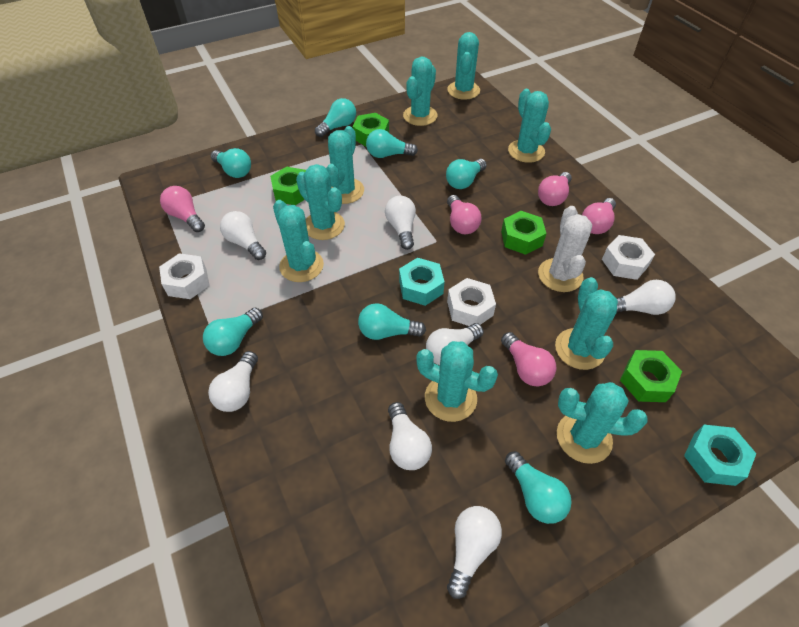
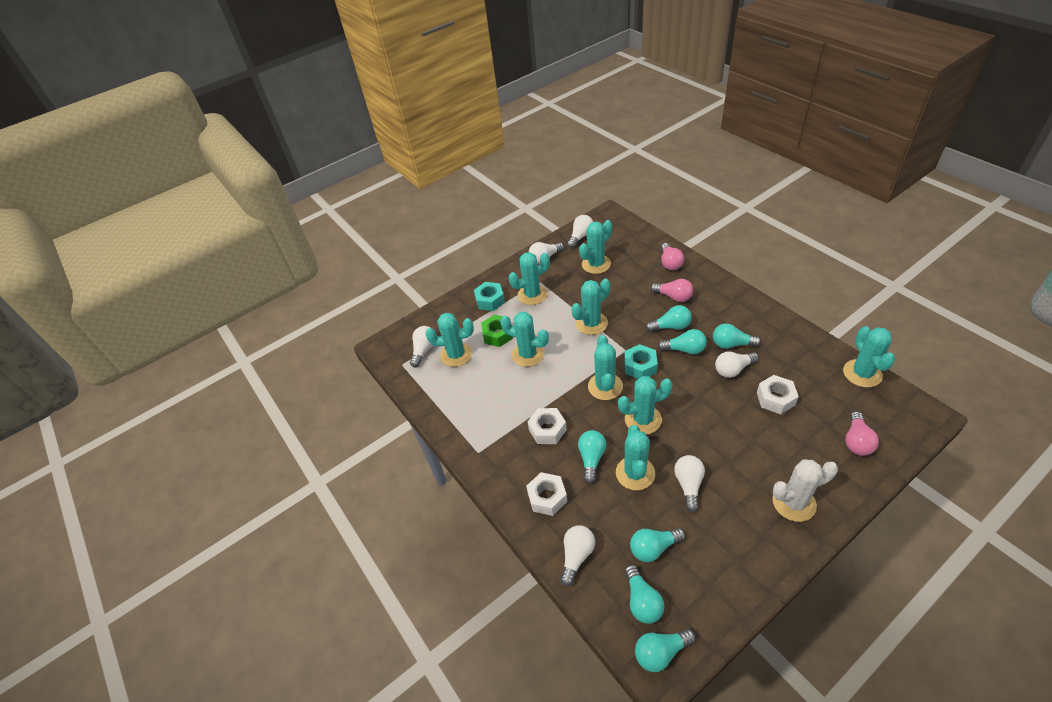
green nut: 4 -> 1
pink light bulb: 5 -> 3
white light bulb: 7 -> 6

